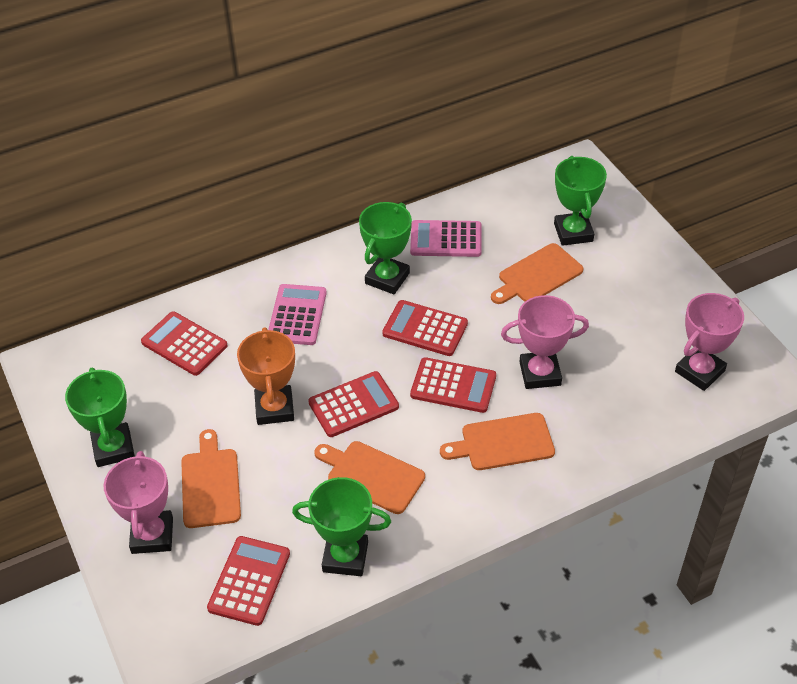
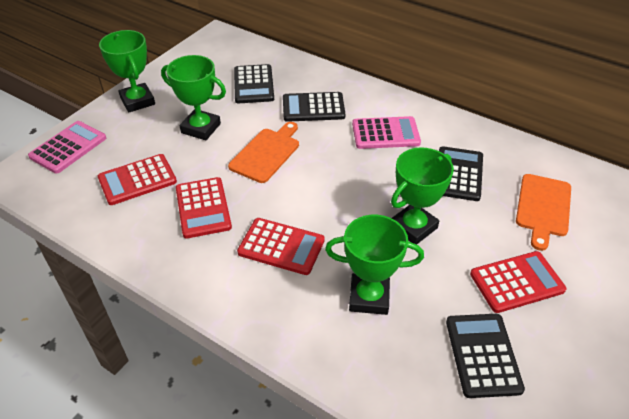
black calculator: 0 -> 4
orange cutting board: 4 -> 2
orange trophy: 1 -> 0
pink trophy: 3 -> 0
red calculator: 5 -> 4

